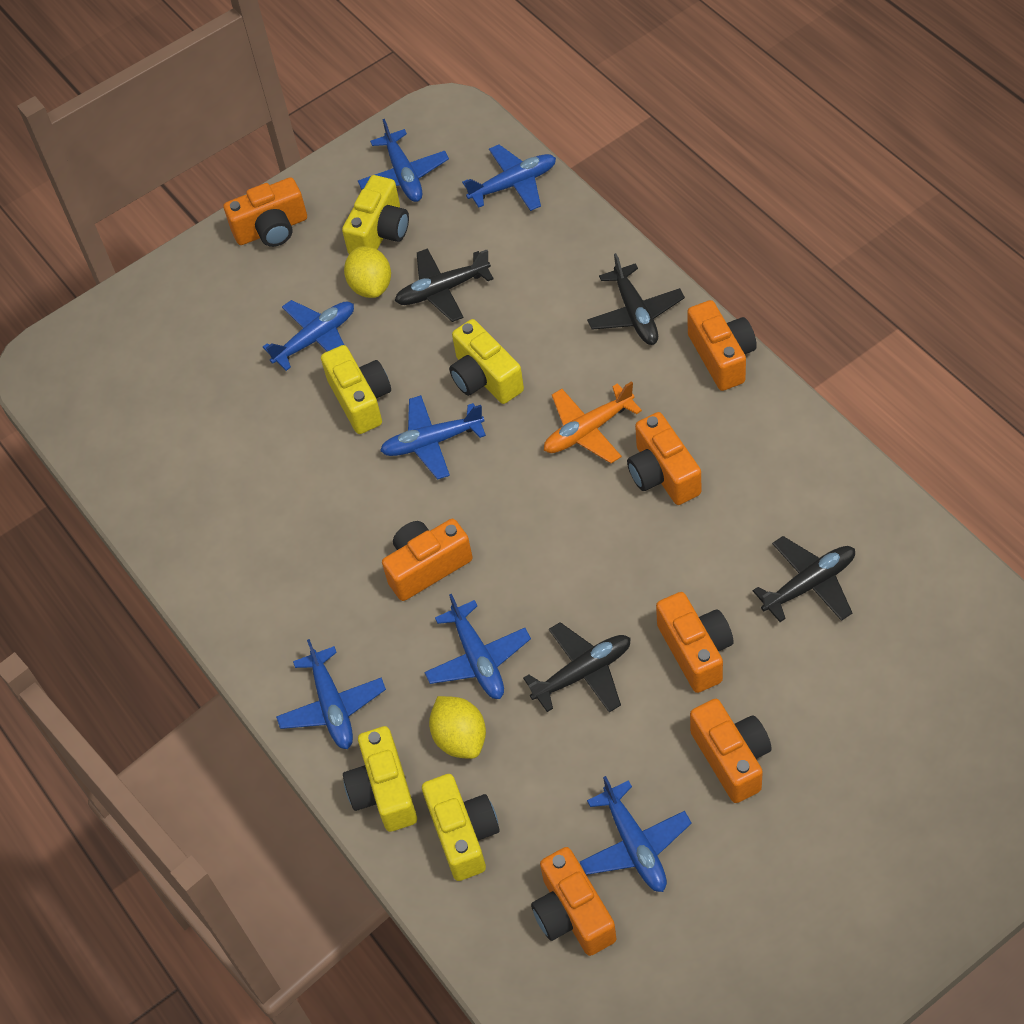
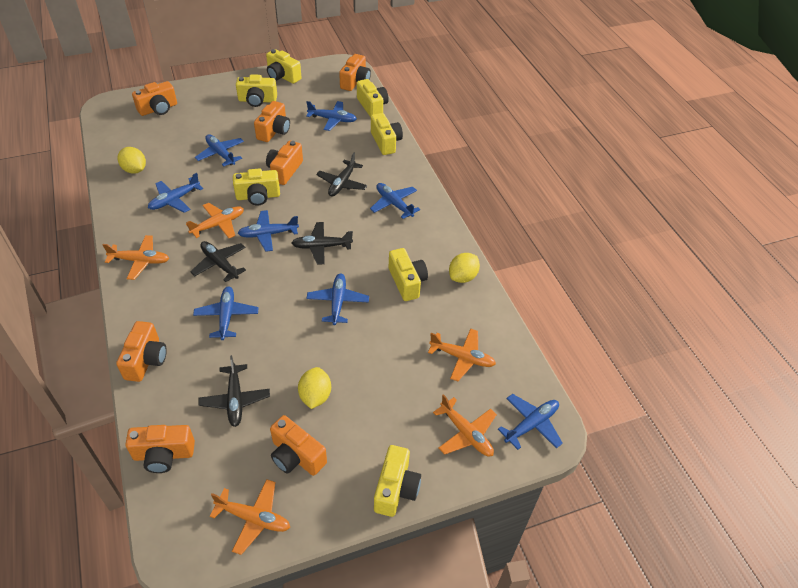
blue plane: 7 -> 8
orange plane: 1 -> 5
yellow camera: 5 -> 7
yellow lemon: 2 -> 3

